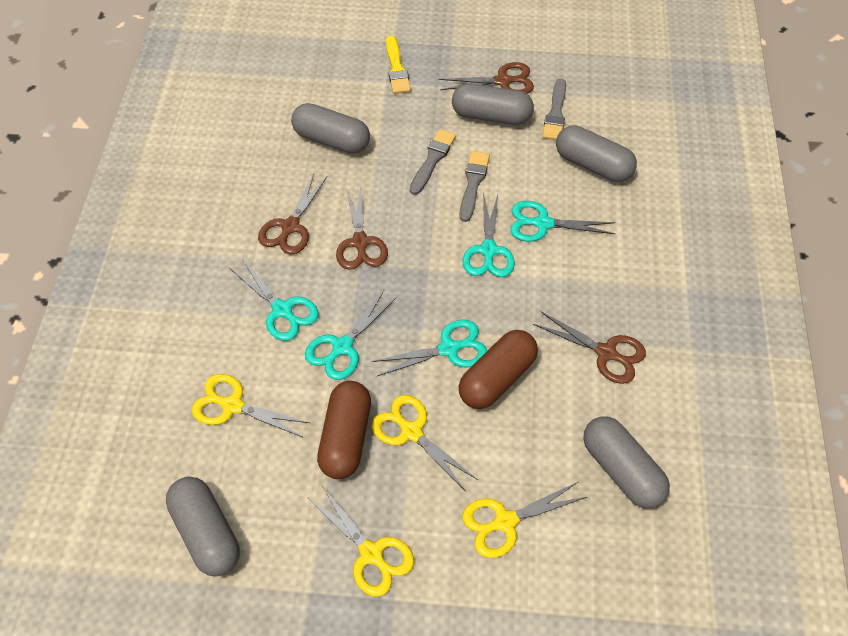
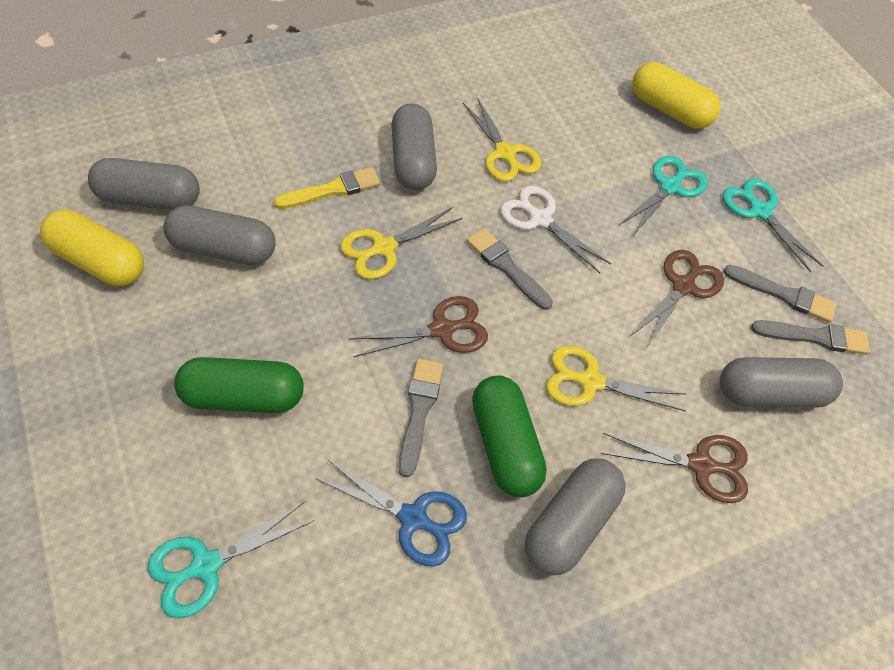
blue scissors: 0 -> 1
brown capsule: 2 -> 0
brown scissors: 4 -> 3
green capsule: 0 -> 2
grey brush: 3 -> 4
turquoise scissors: 5 -> 3
white scissors: 0 -> 1
yellow capsule: 0 -> 2
yellow scissors: 4 -> 3

